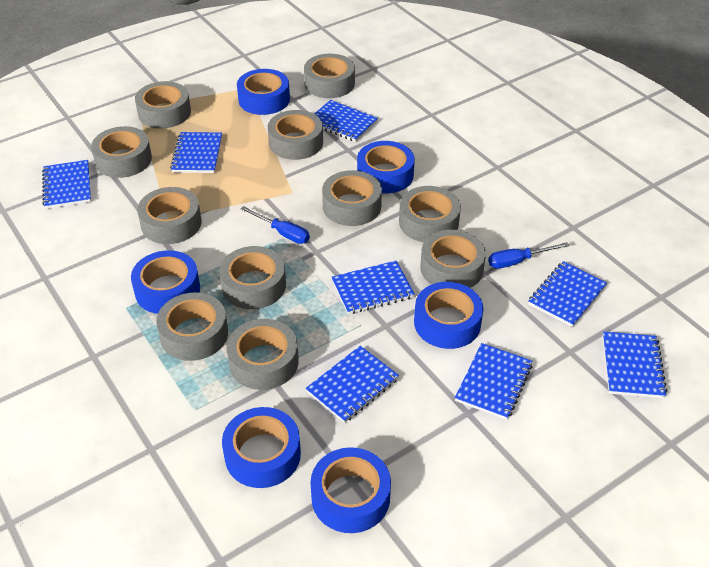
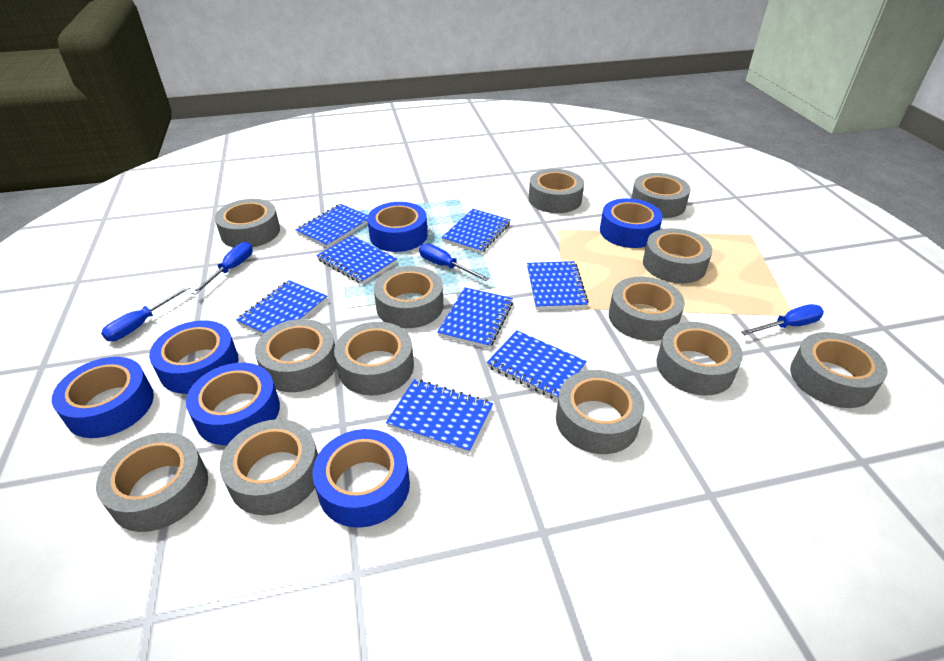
blue screwdriver: 2 -> 4
grey tape: 11 -> 13

